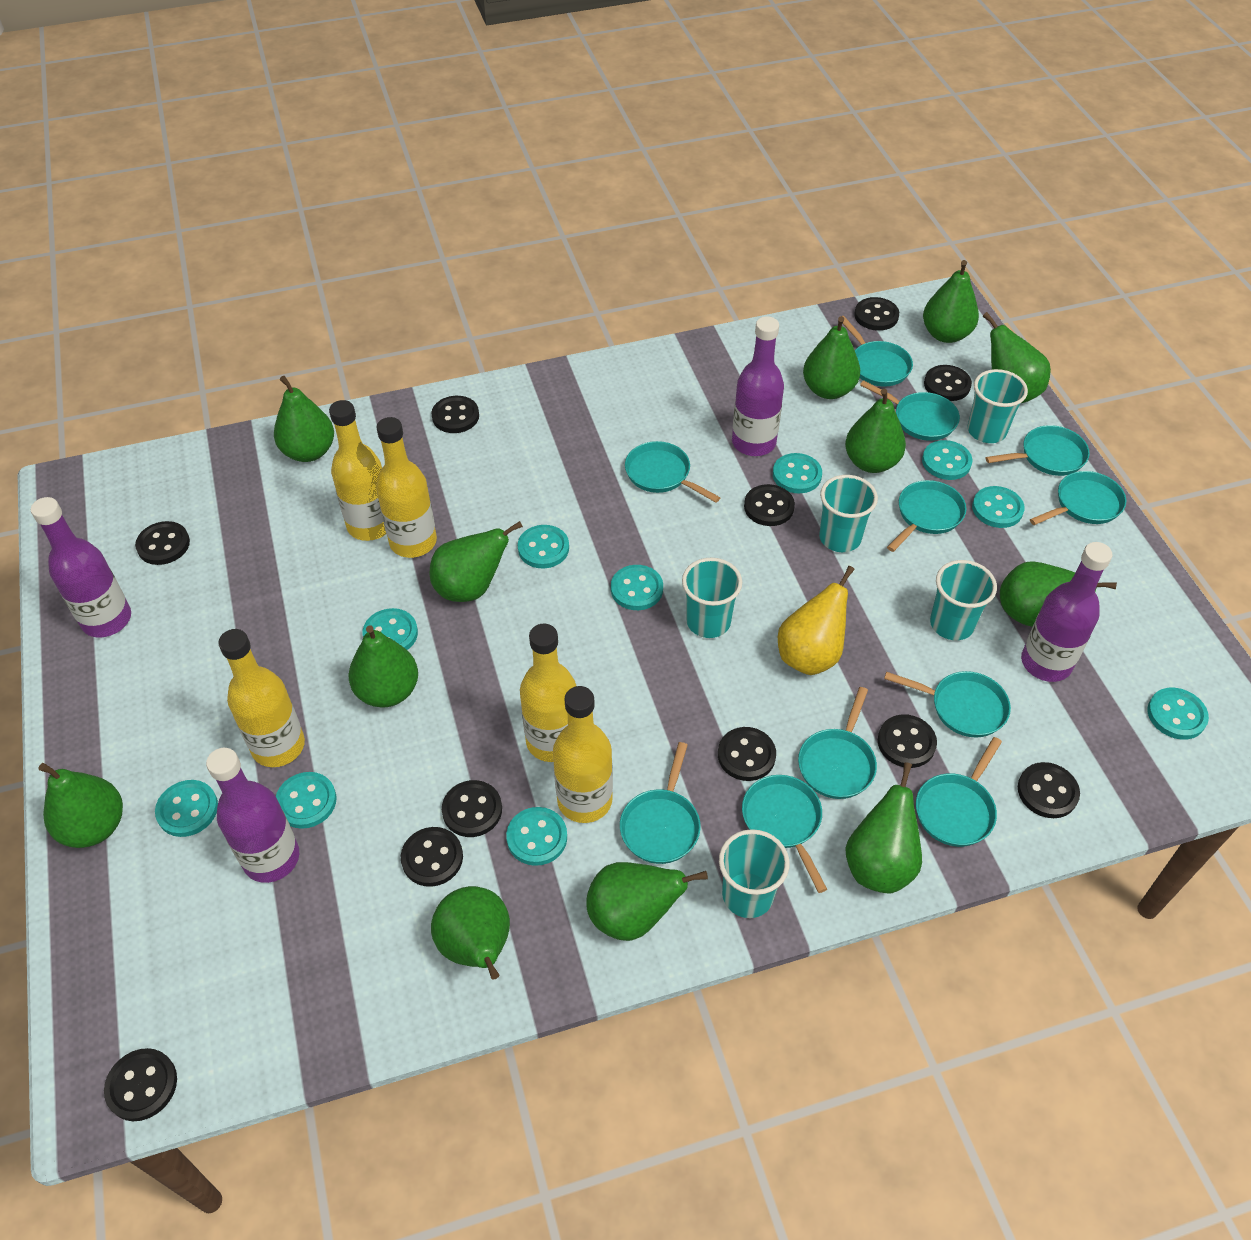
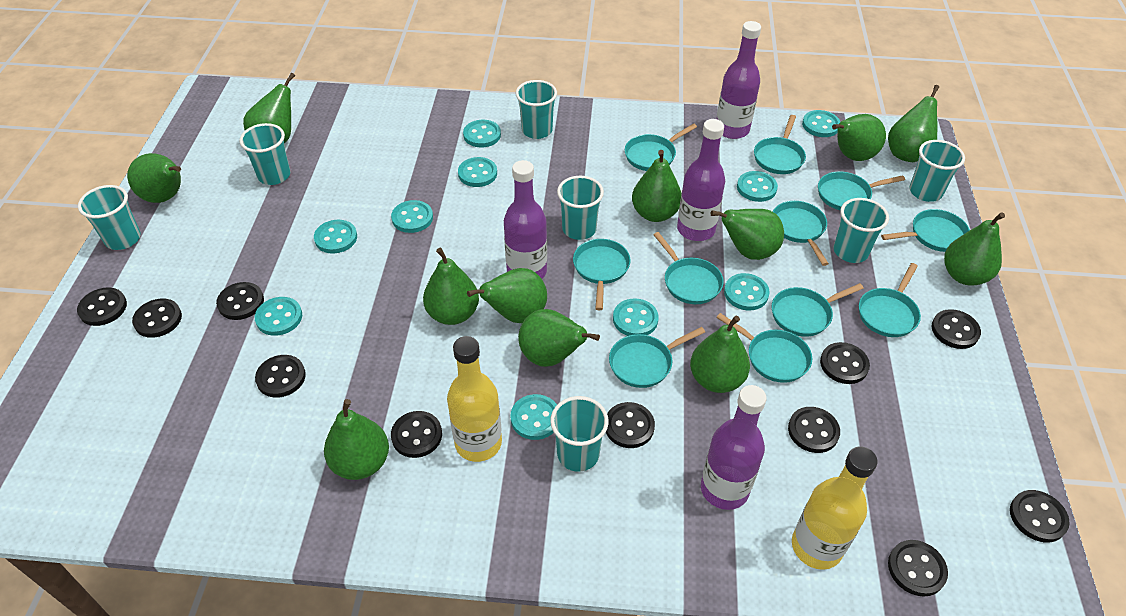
turquoise cup: 5 -> 7
yellow bottle: 5 -> 2
yellow pear: 1 -> 0

